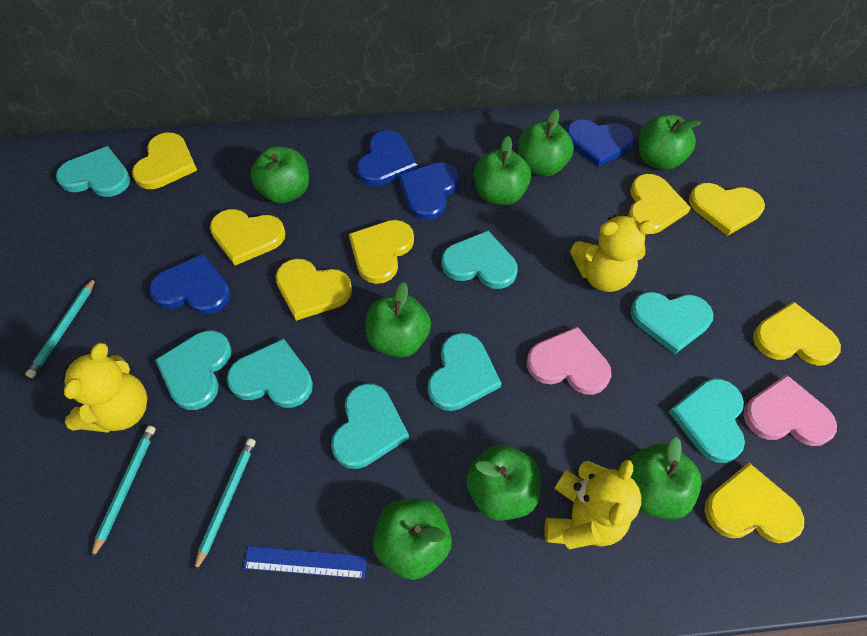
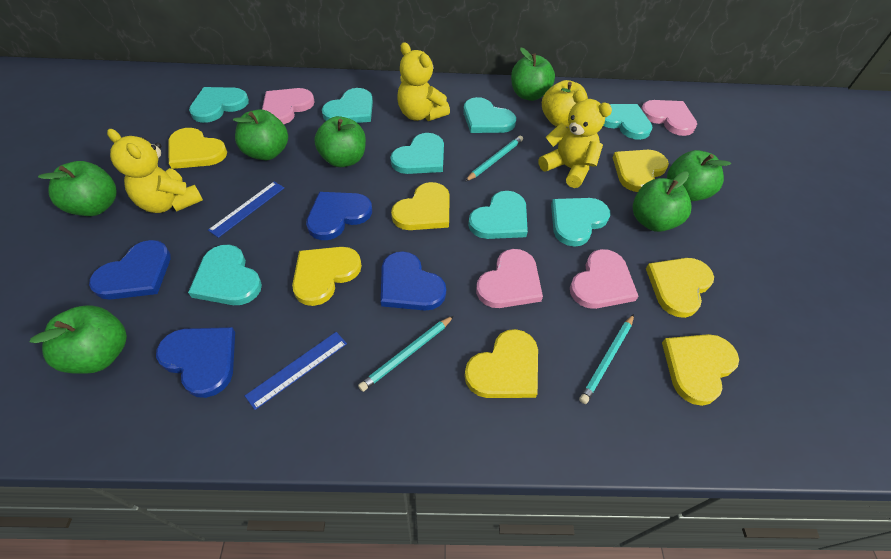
blue ruler: 1 -> 2
green apple: 8 -> 7
pink heart: 2 -> 4
yellow apple: 0 -> 1
yellow heart: 8 -> 7

